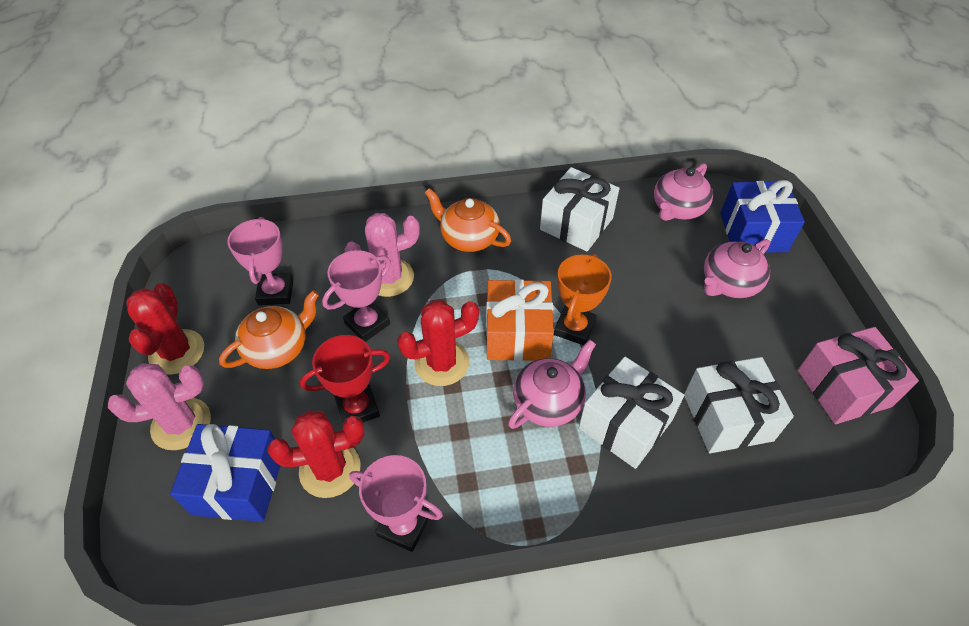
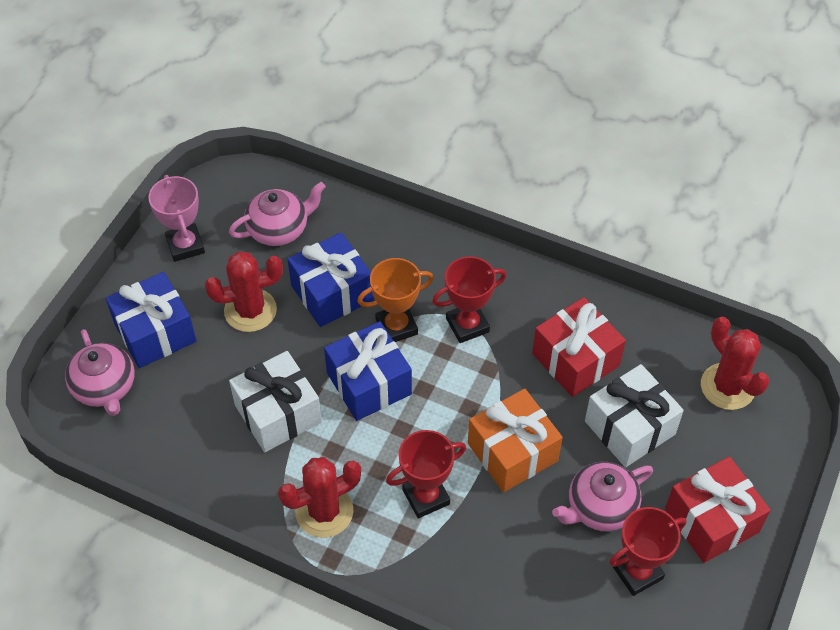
blue gift: 2 -> 3
orange teapot: 2 -> 0
pink cactus: 2 -> 0
pink gift: 1 -> 0
pink trophy: 3 -> 1
red gift: 0 -> 2
red trophy: 1 -> 3
white gift: 3 -> 2

